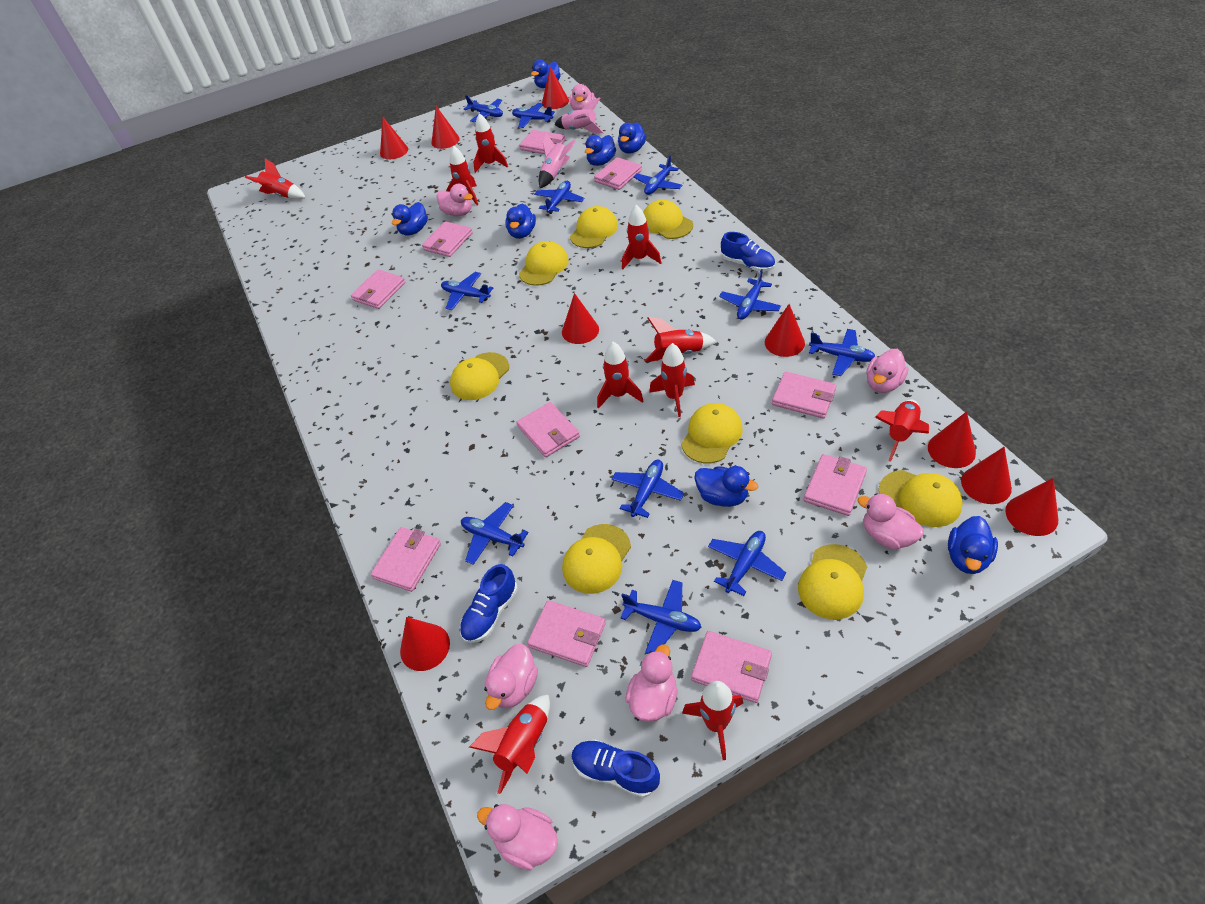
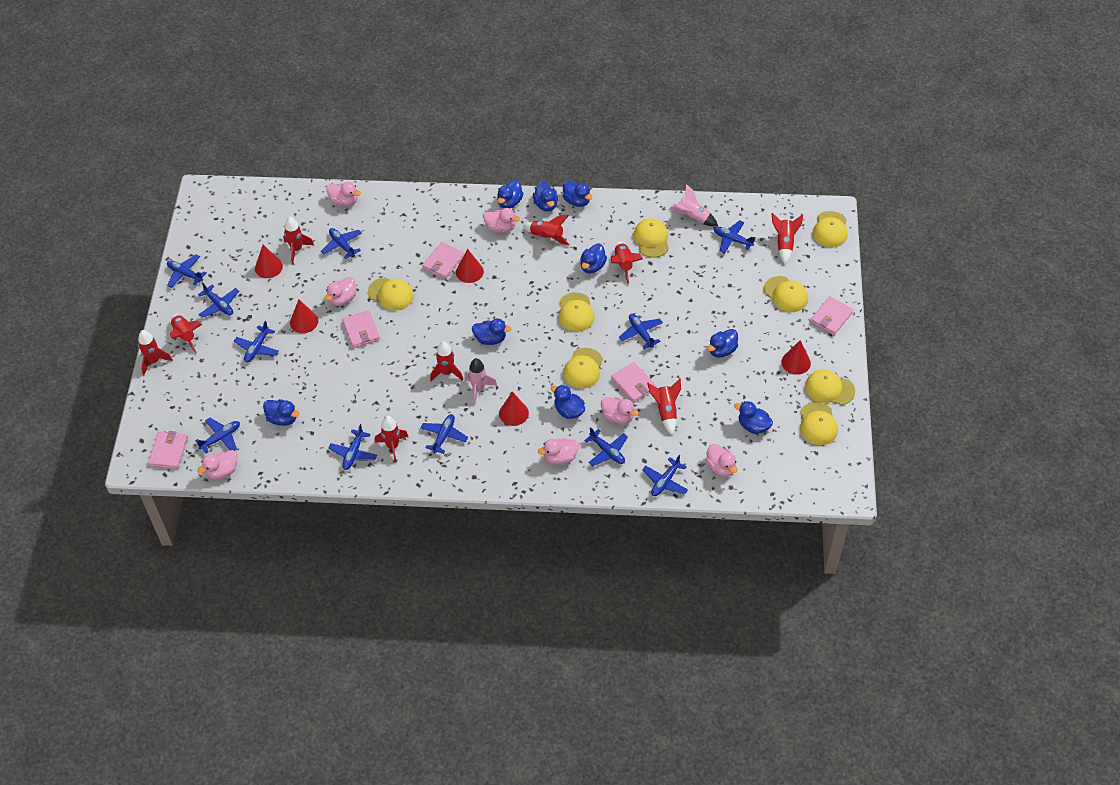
blue duck: 7 -> 9
blue shoe: 3 -> 0
pink wallet: 10 -> 5
red cone: 9 -> 5
red rocket: 10 -> 9

